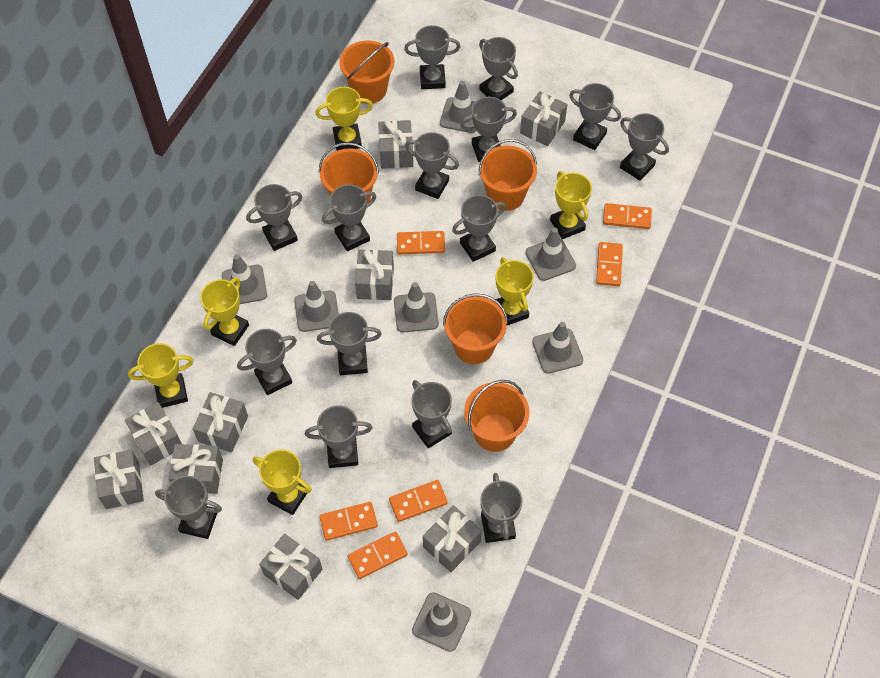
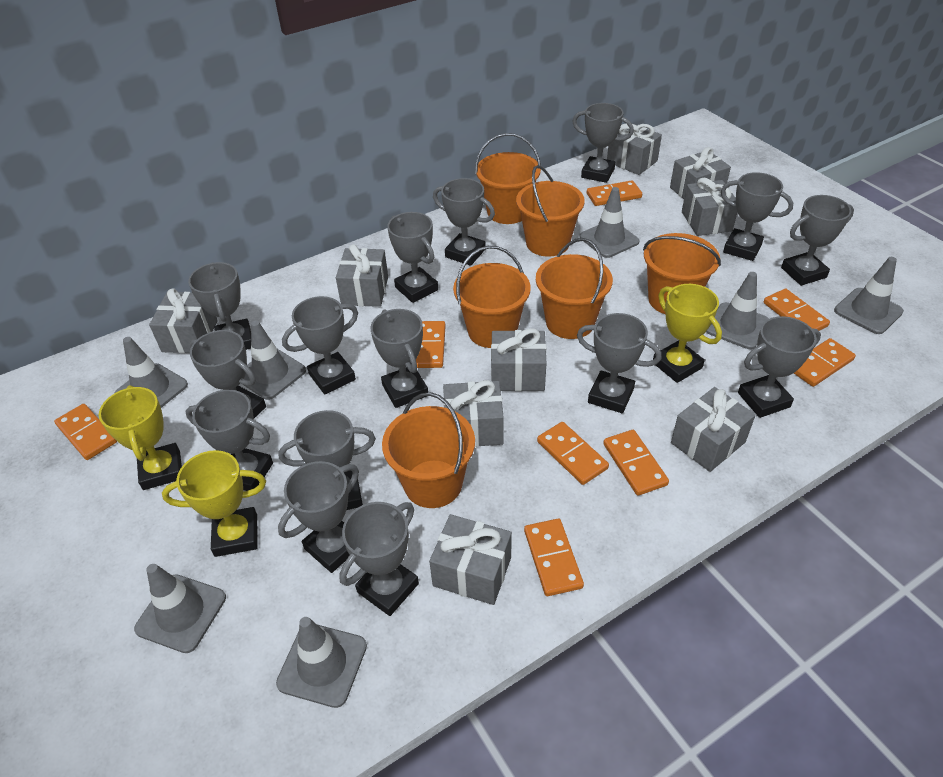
orange bucket: 5 -> 6
orange domino: 6 -> 8
yellow trophy: 6 -> 3

